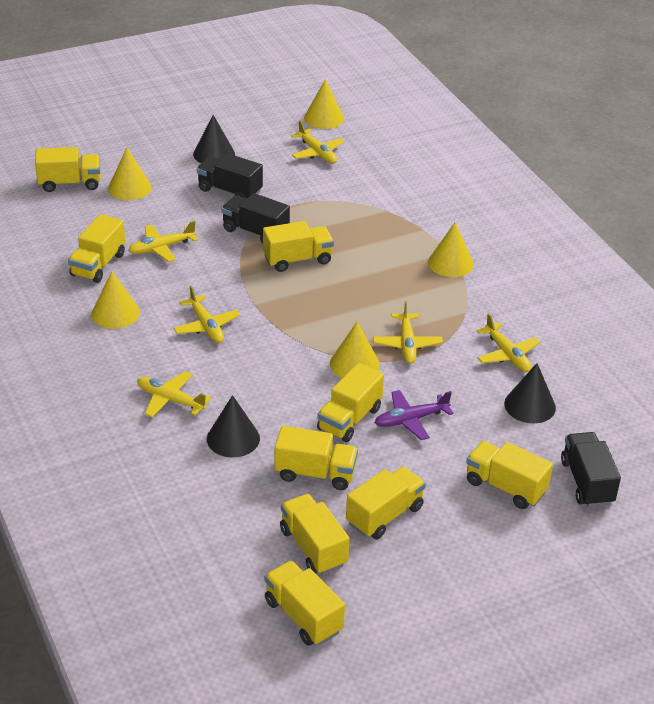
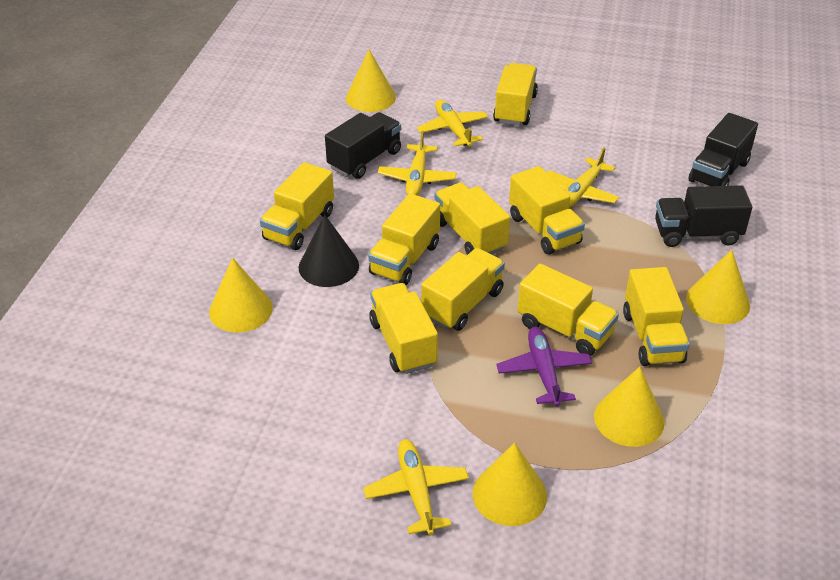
black cone: 3 -> 1
yellow plane: 6 -> 4

